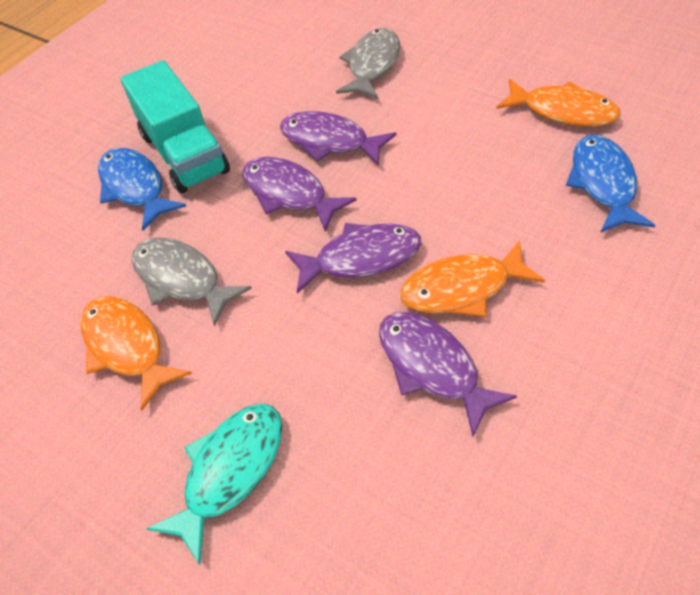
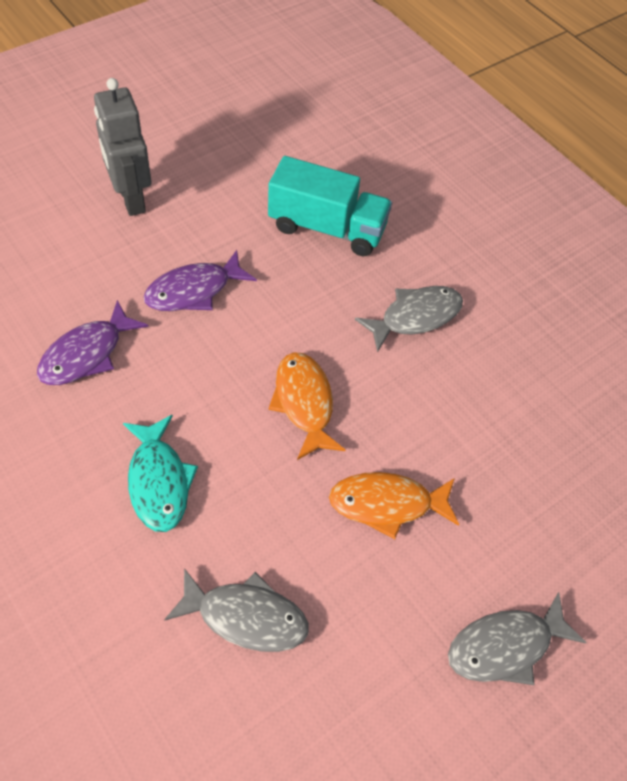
blue fish: 2 -> 0
grey fish: 2 -> 3
grey robot: 0 -> 1
orange fish: 3 -> 2
purple fish: 4 -> 2

